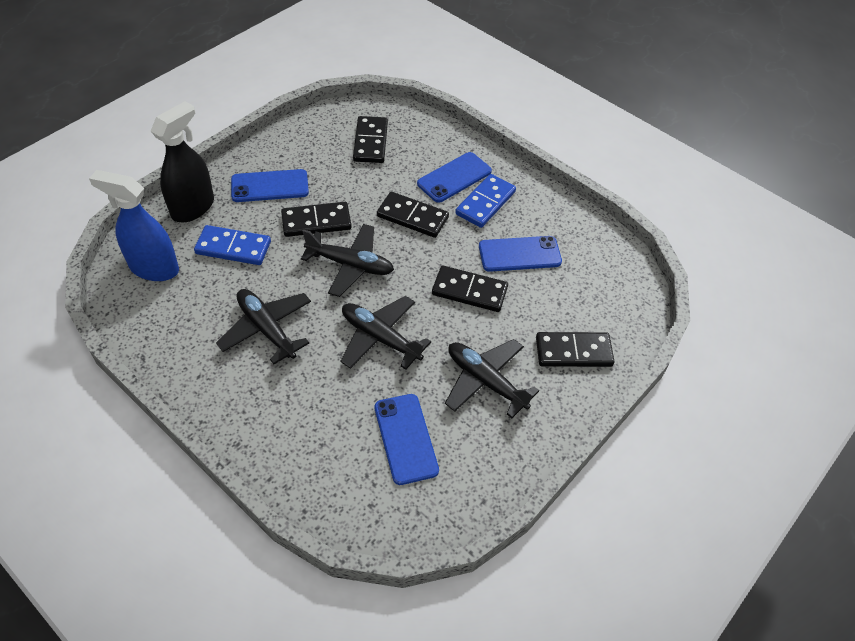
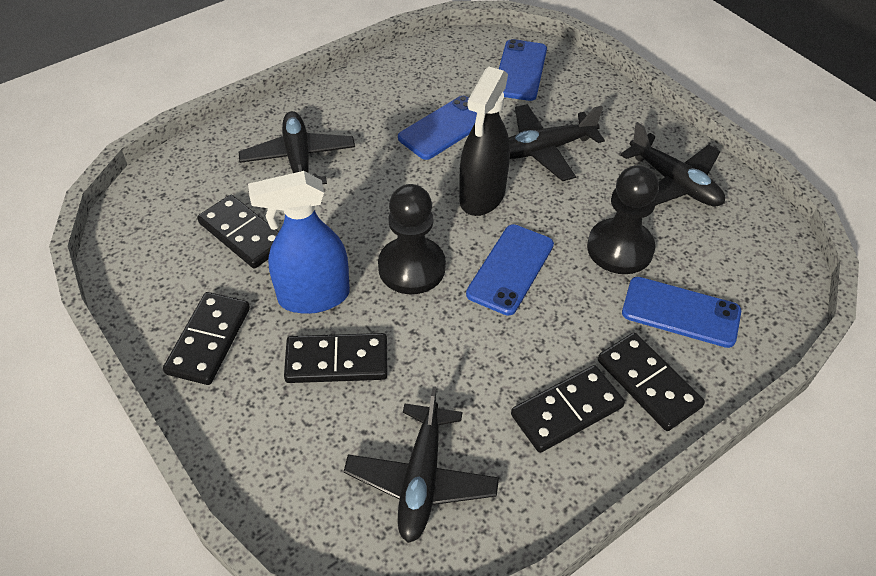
black pawn: 0 -> 2
blue domino: 2 -> 0

